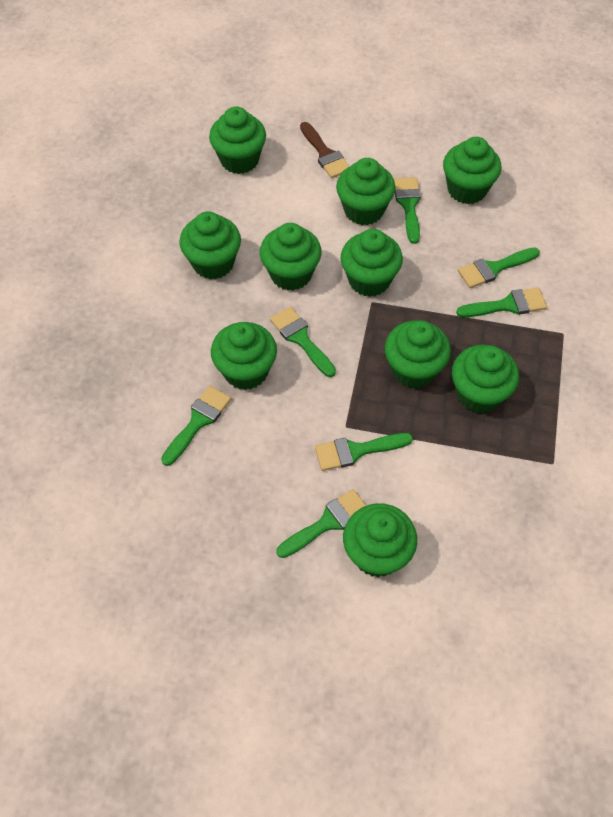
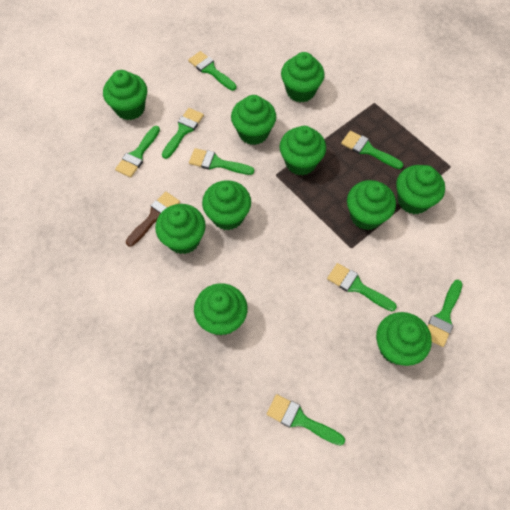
green brush: 7 -> 8

